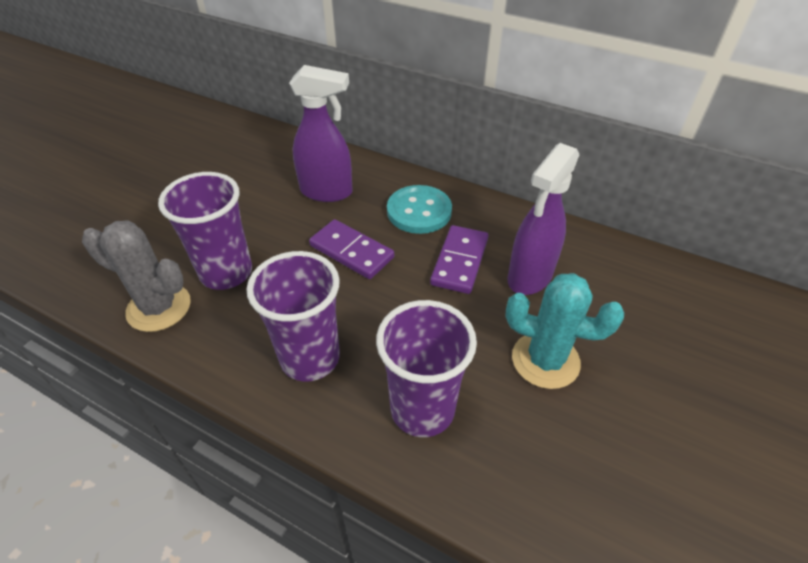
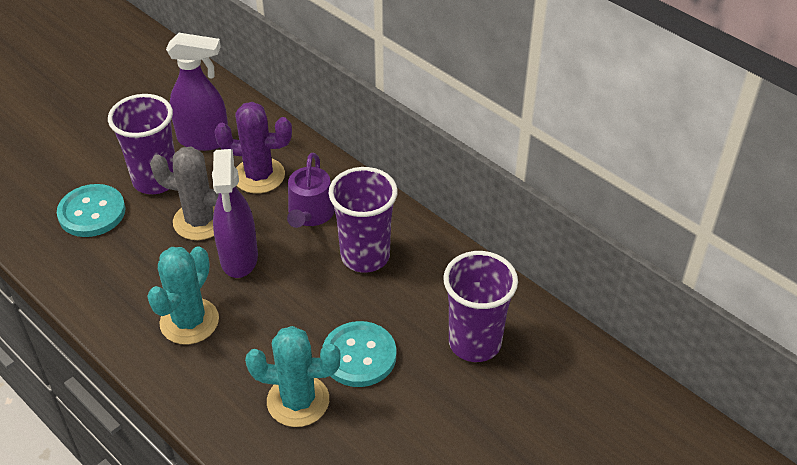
purple cactus: 0 -> 1
purple domino: 2 -> 0
purple watering can: 0 -> 1
turquoise button: 1 -> 2
turquoise cactus: 1 -> 2

